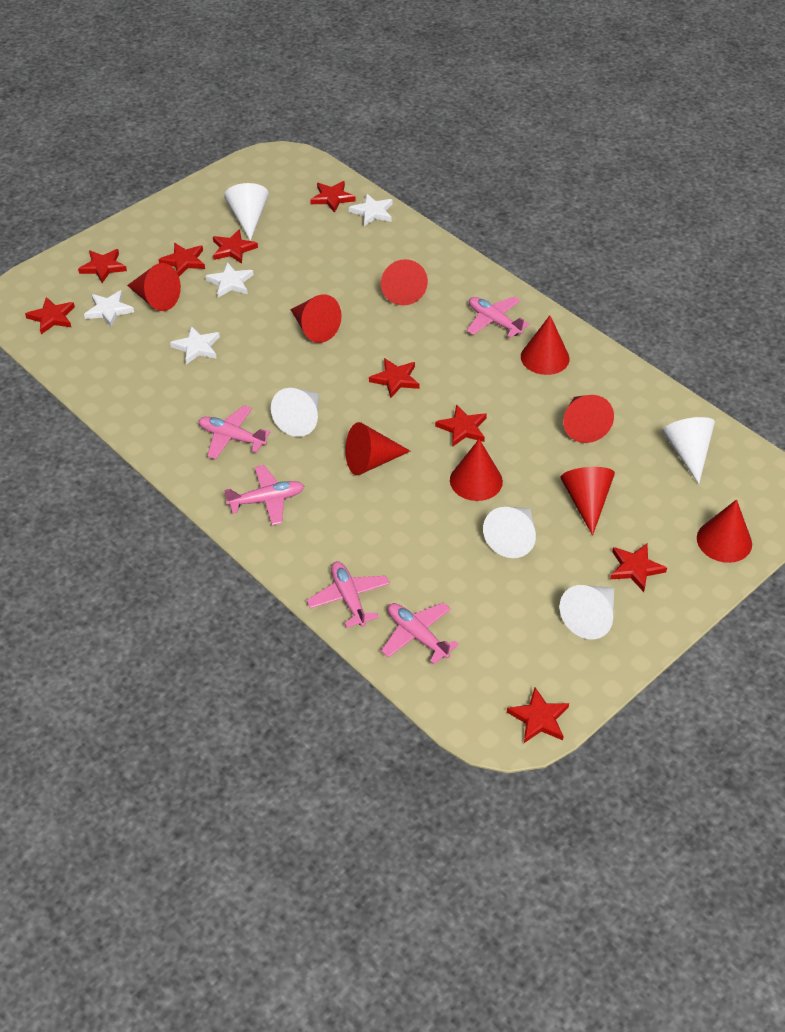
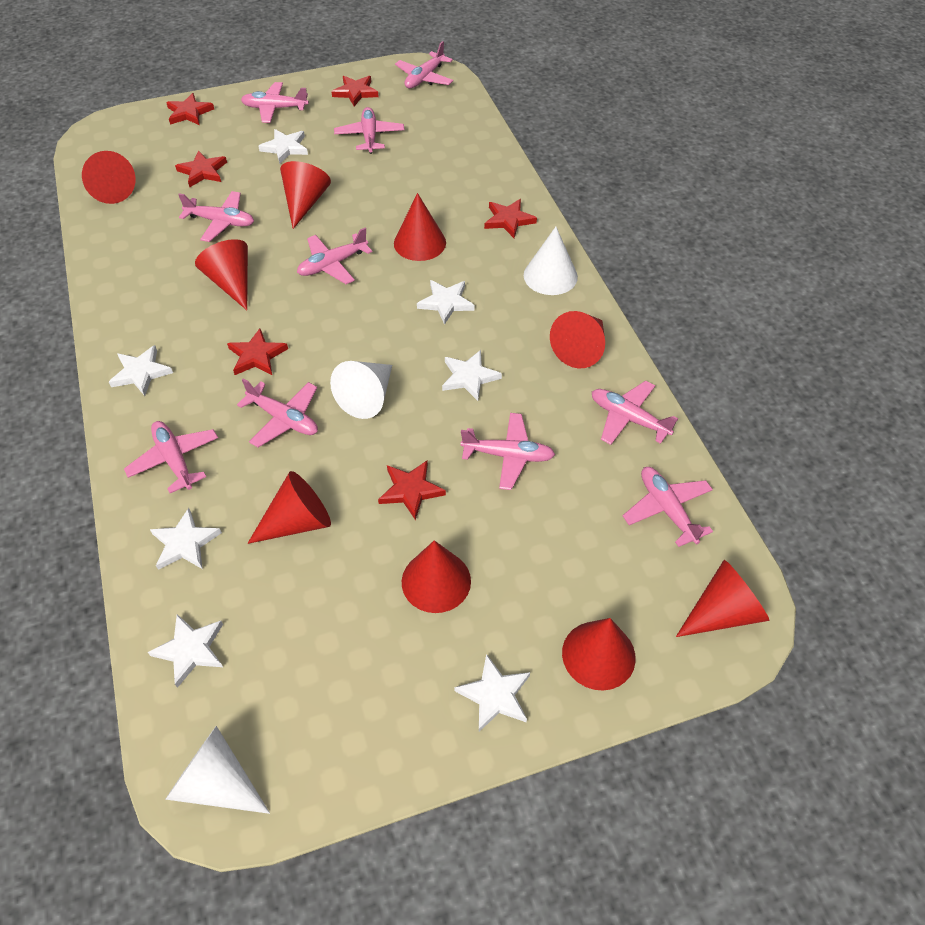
pink plane: 5 -> 10
red star: 9 -> 6
white cone: 5 -> 3
white star: 4 -> 7

